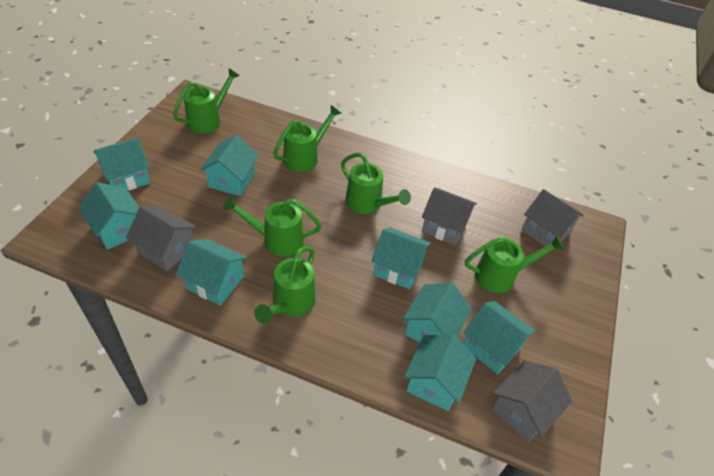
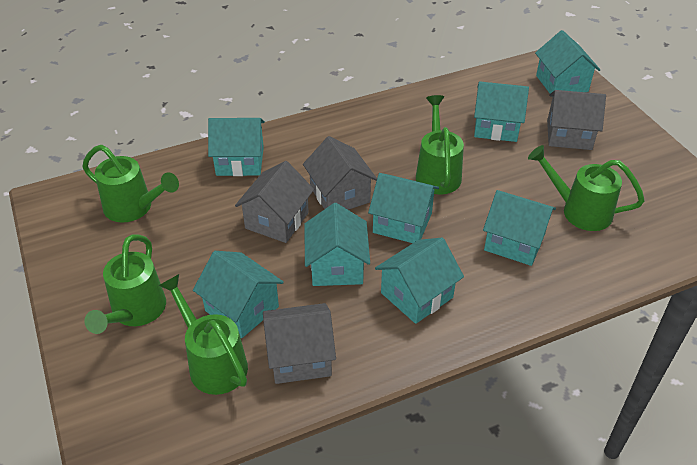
green watering can: 6 -> 5

